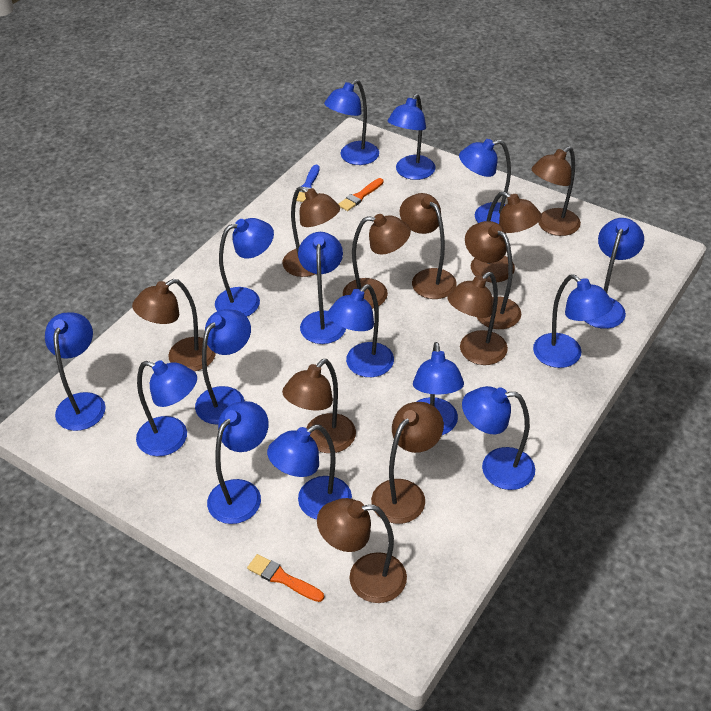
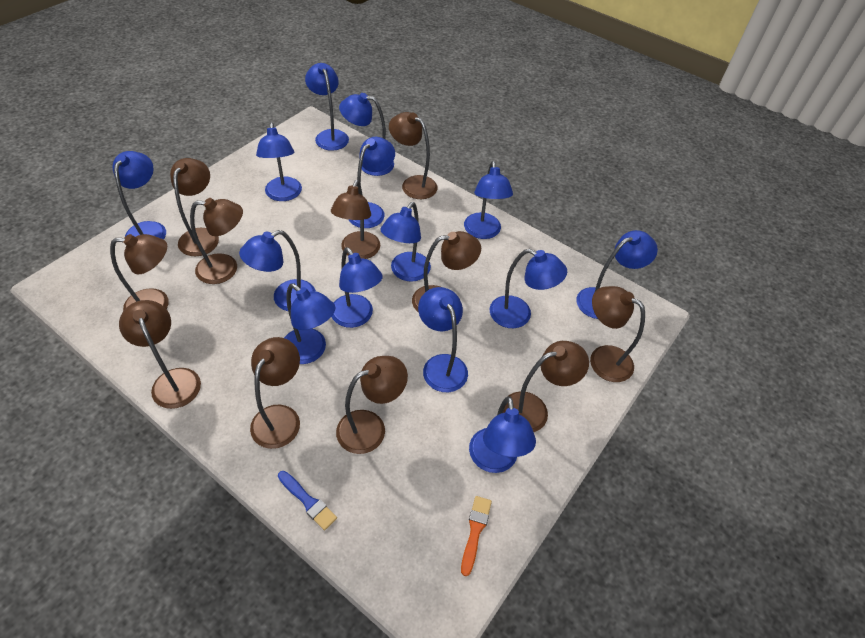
blue lamp: 15 -> 14
orange brush: 2 -> 1

